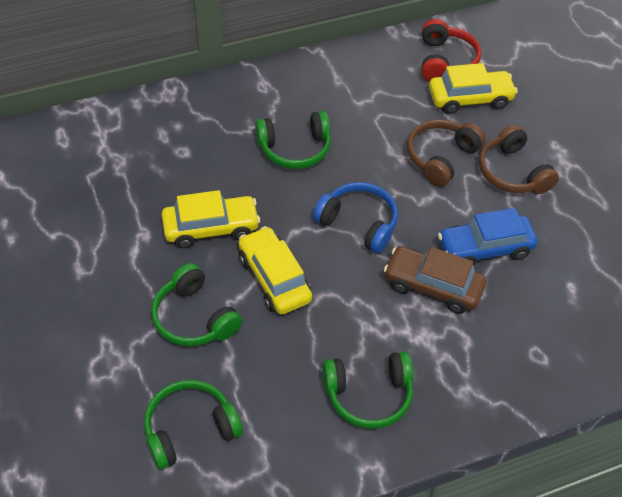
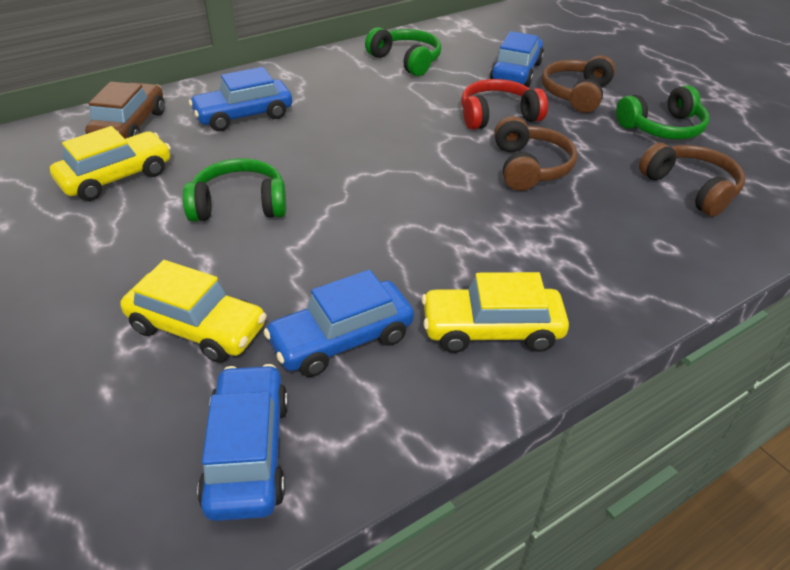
blue car: 1 -> 4
blue headphones: 1 -> 0
brown headphones: 2 -> 3
green headphones: 4 -> 3

